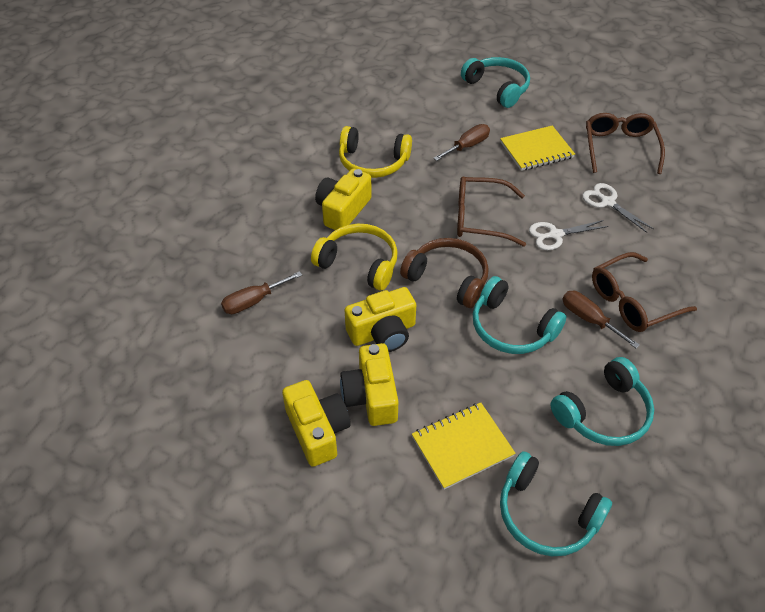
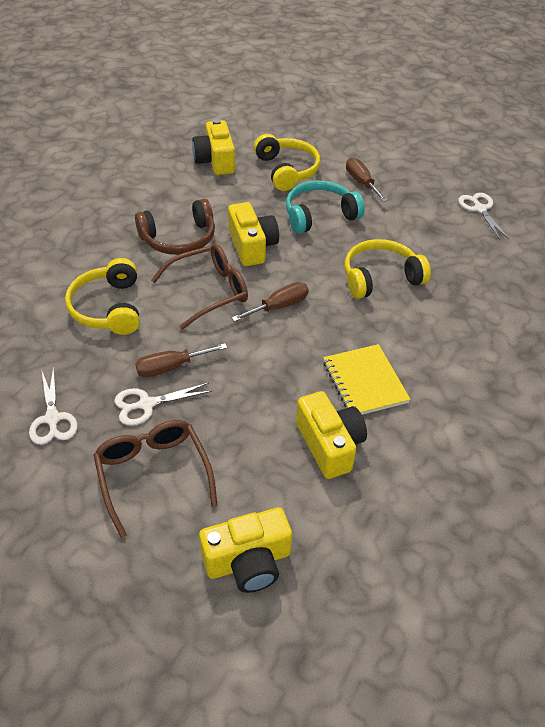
brown glasses: 3 -> 2
turquoise headphones: 4 -> 1
white scissors: 2 -> 3
yellow headphones: 2 -> 3
yellow notebook: 2 -> 1

